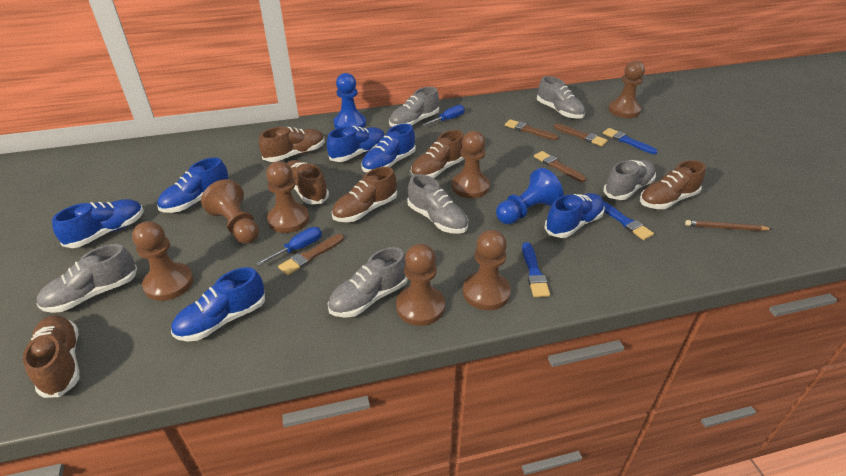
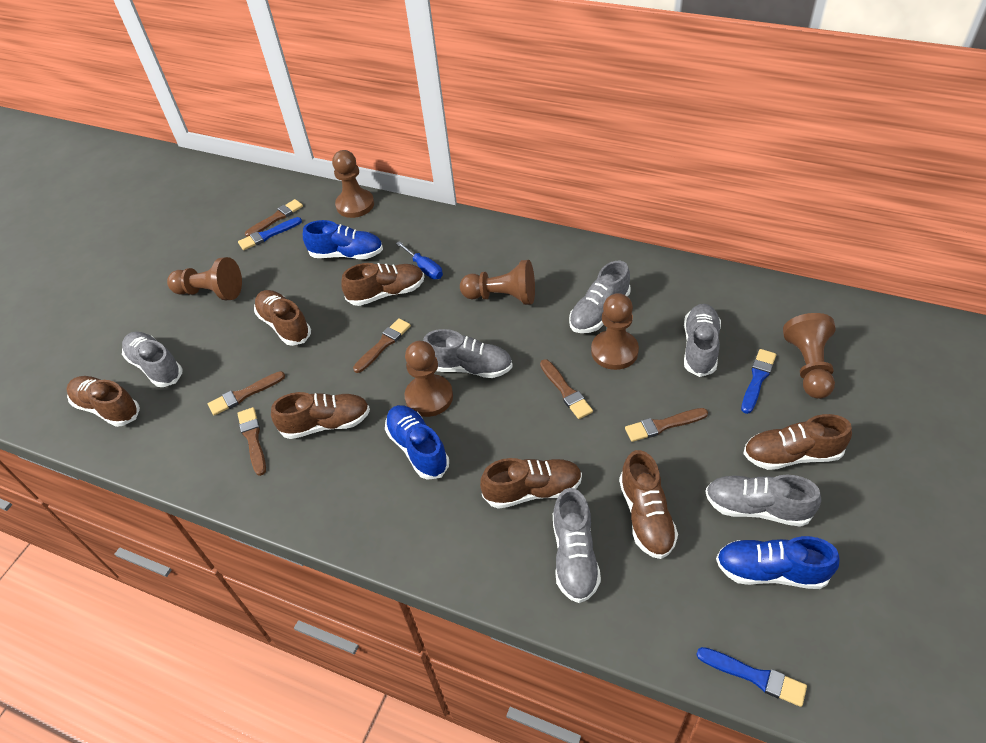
blue pawn: 2 -> 0
blue screwdriver: 2 -> 1
blue shoe: 6 -> 3
brown brush: 4 -> 6
brown pawn: 7 -> 6
brown pencil: 1 -> 0
brown shoe: 6 -> 7

